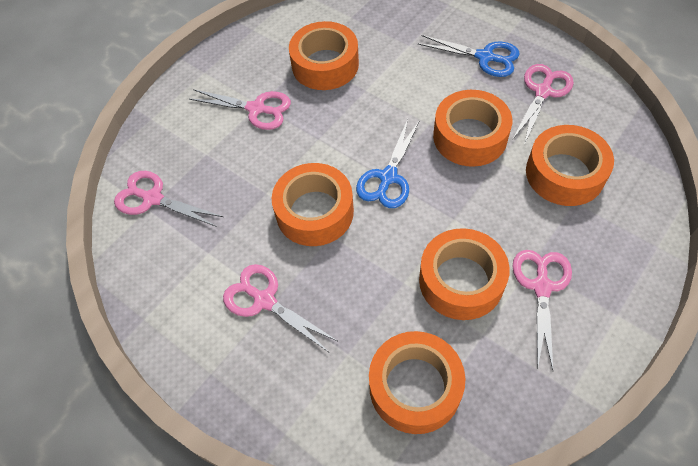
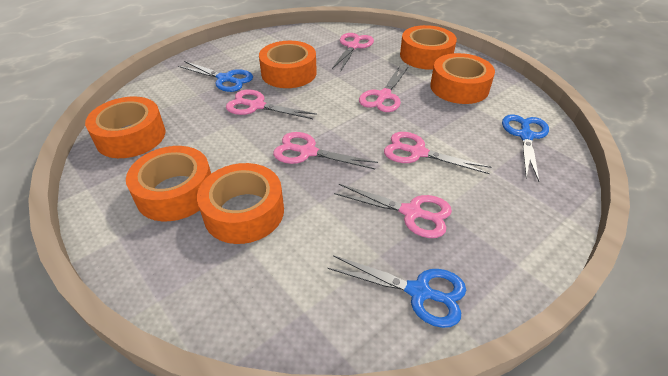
blue scissors: 2 -> 3
pink scissors: 5 -> 6

